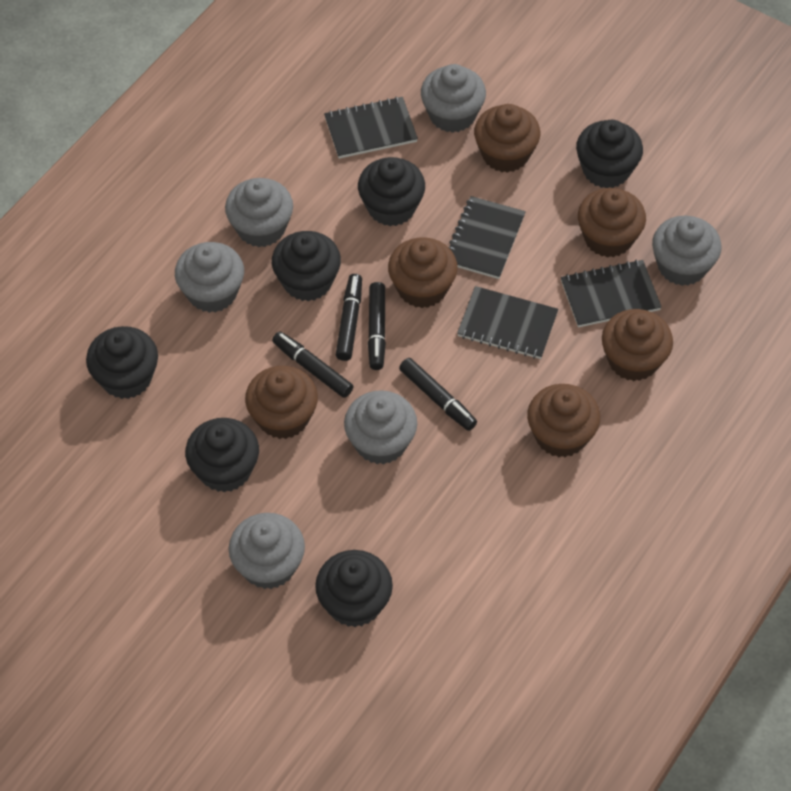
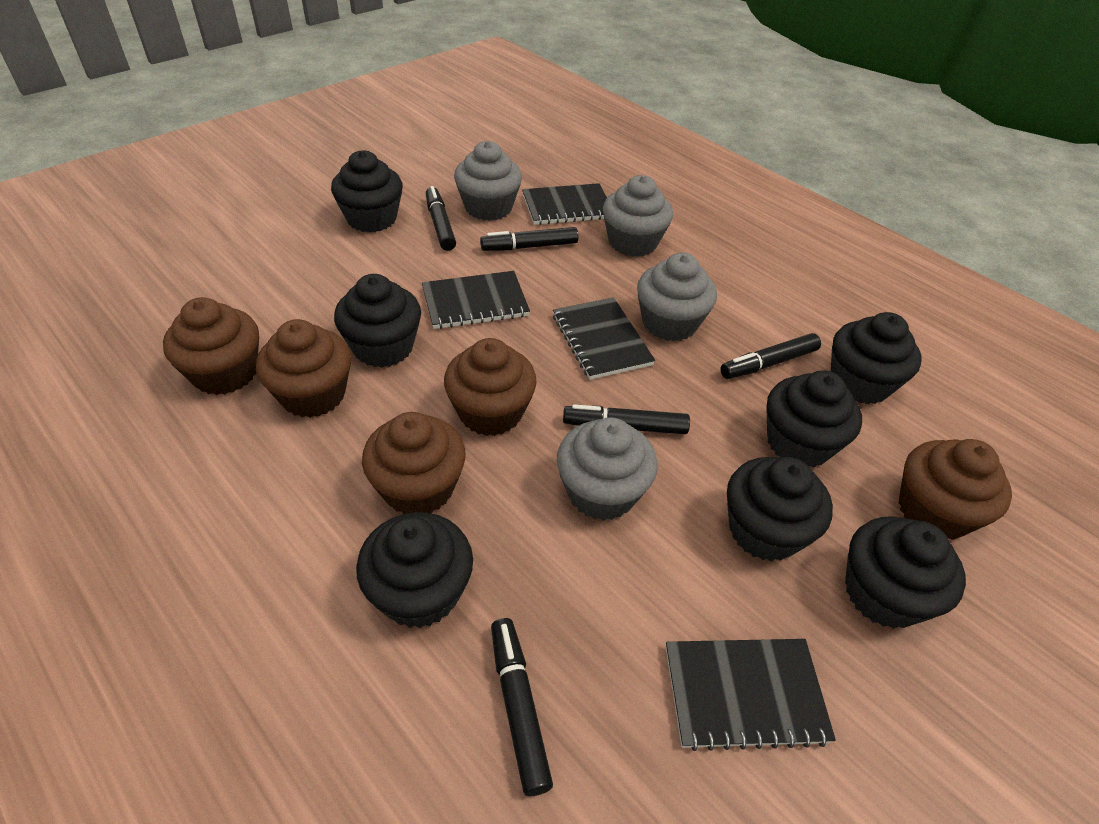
black cupcake: 6 -> 7
black marker: 4 -> 5
brown cupcake: 6 -> 5
grey cupcake: 6 -> 4

